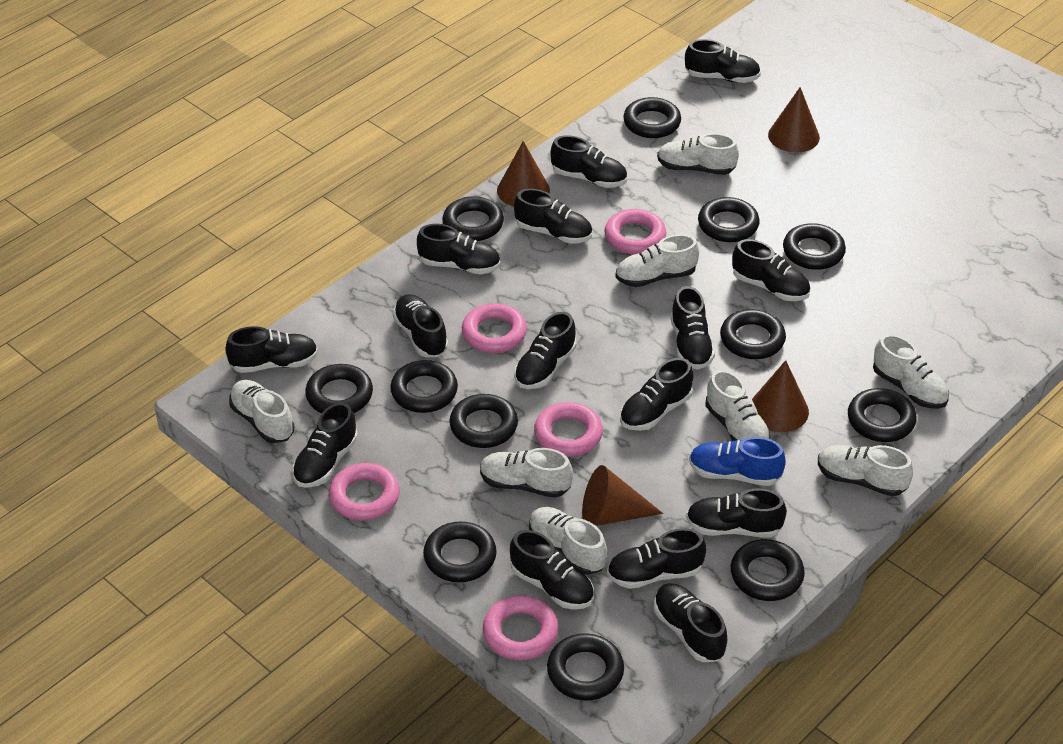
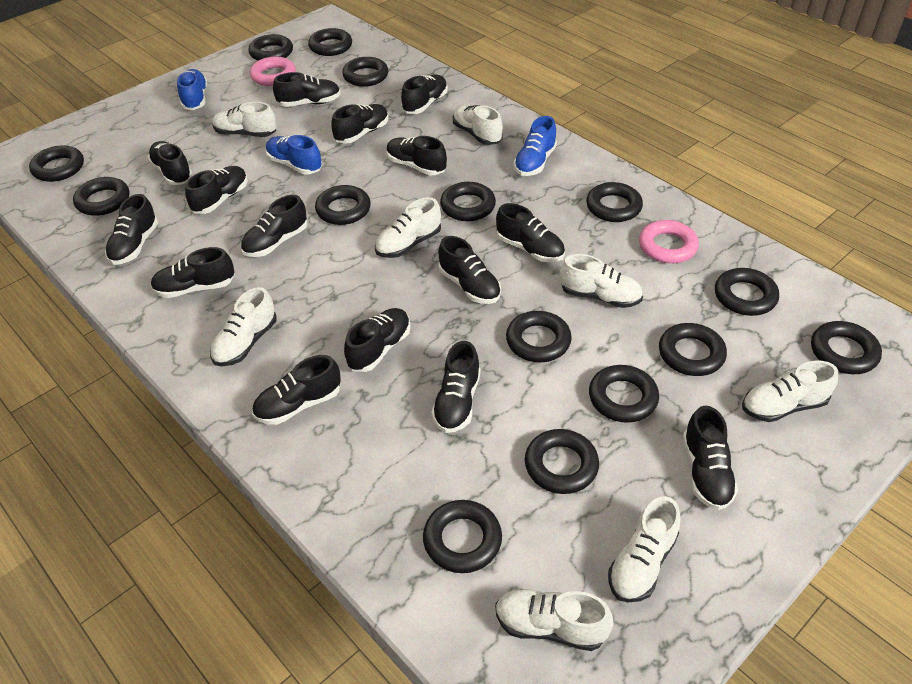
black ring: 12 -> 15
blue shoe: 1 -> 3
brown cone: 4 -> 0
pink ring: 5 -> 2

